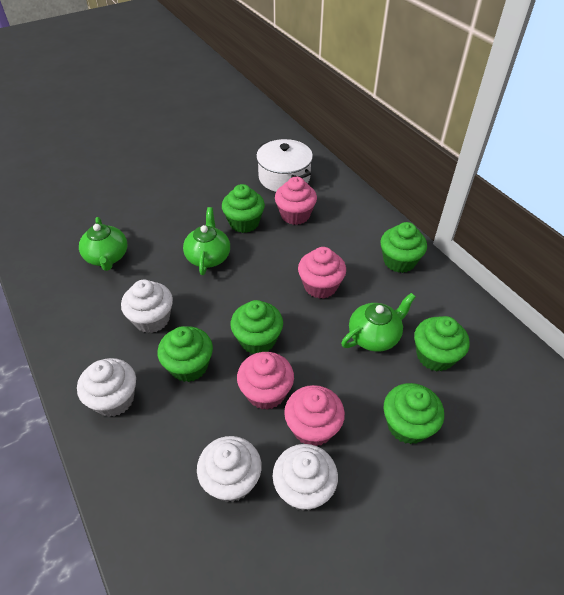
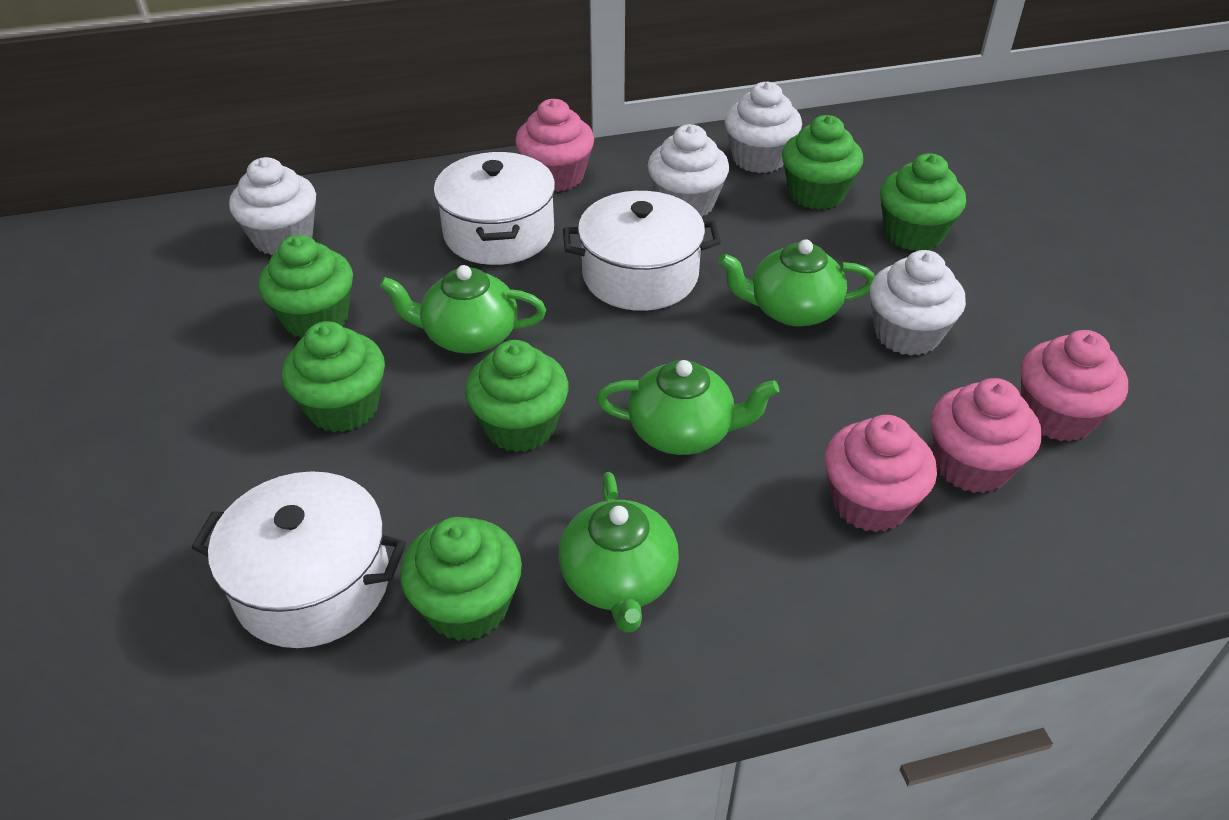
green teapot: 3 -> 4
white pot: 1 -> 3

